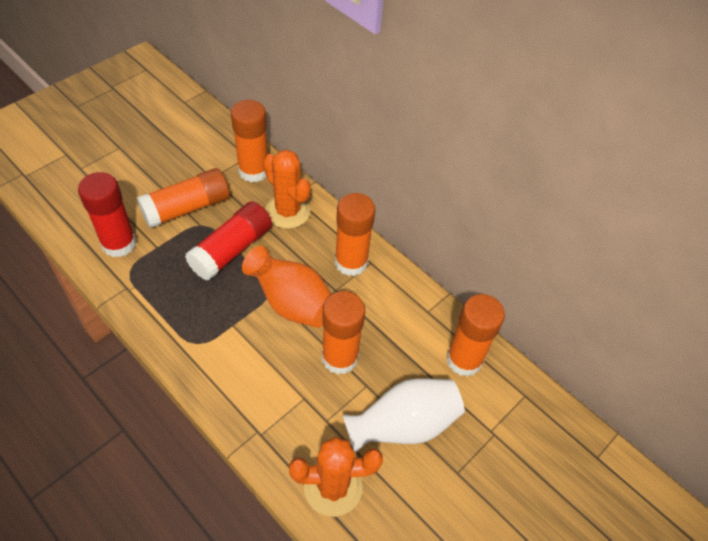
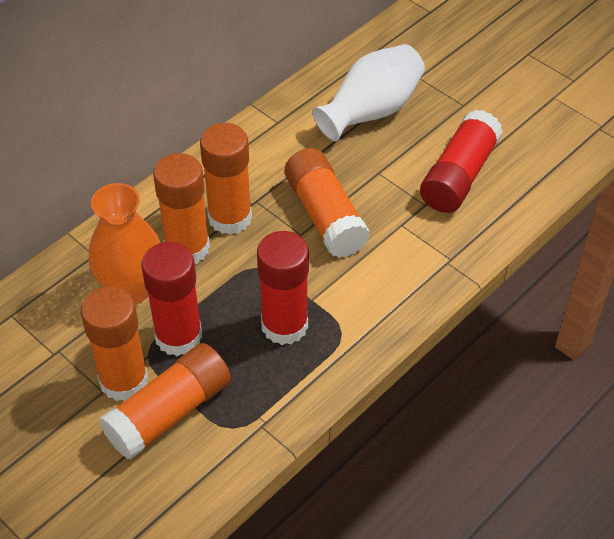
orange cactus: 2 -> 0
red glue stick: 2 -> 3

